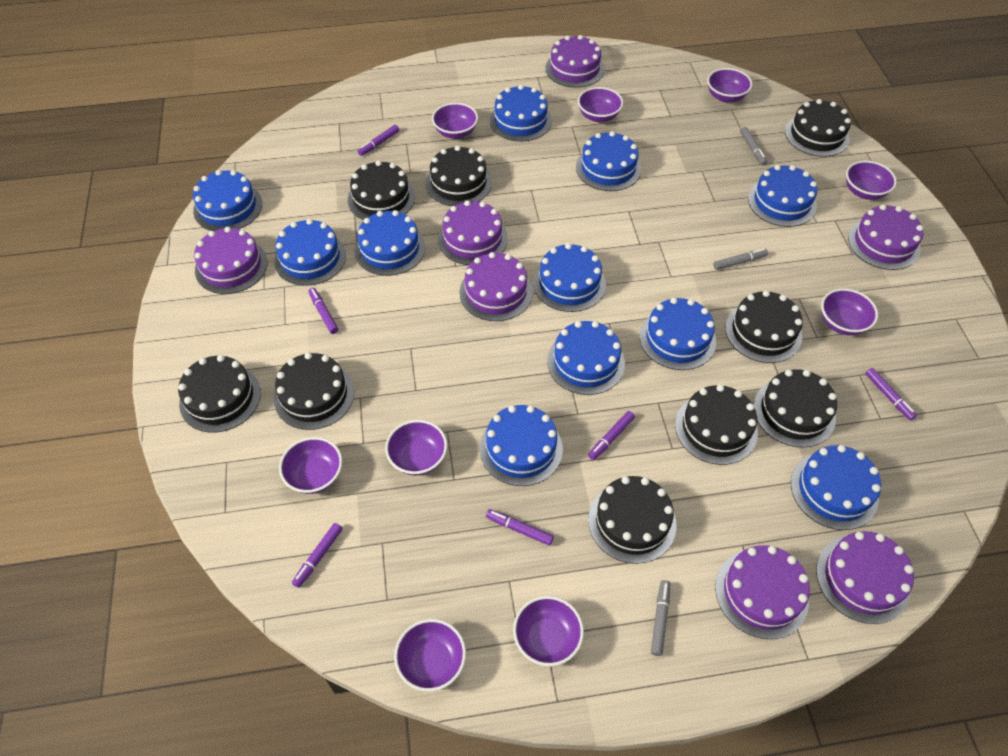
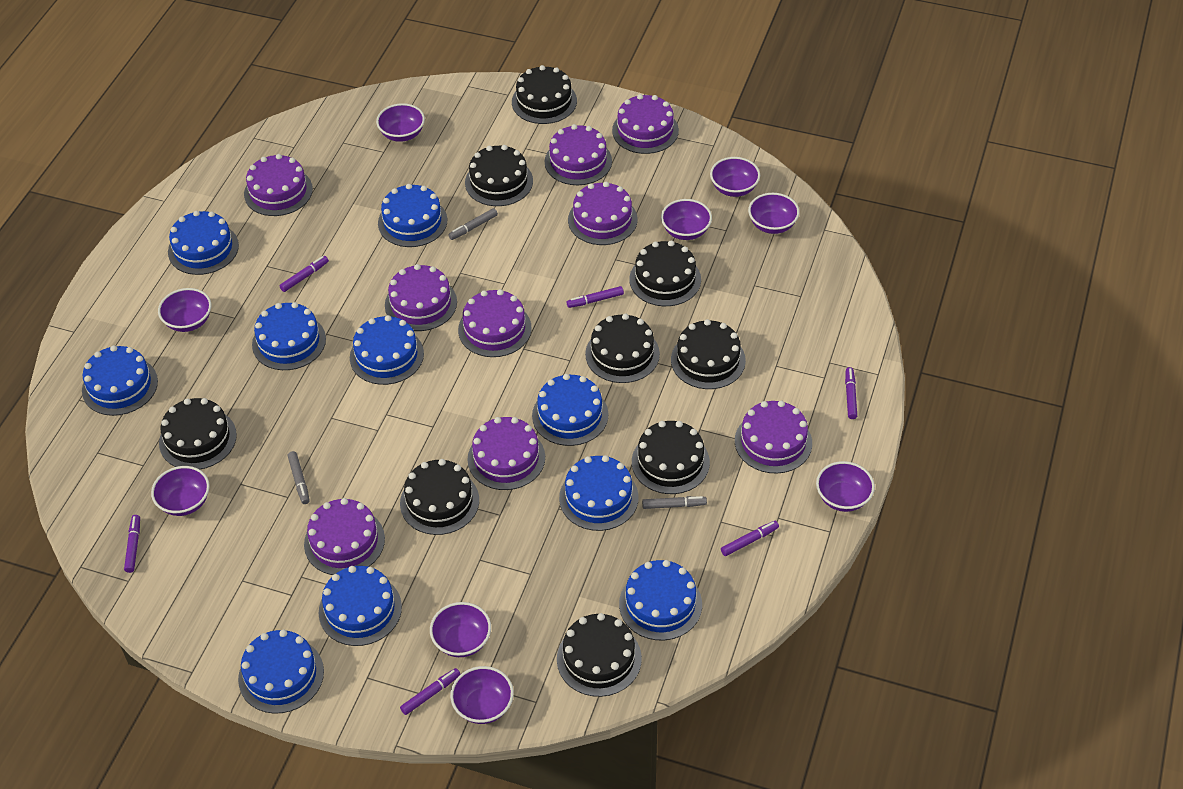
blue cake: 11 -> 10
purple cake: 7 -> 9

